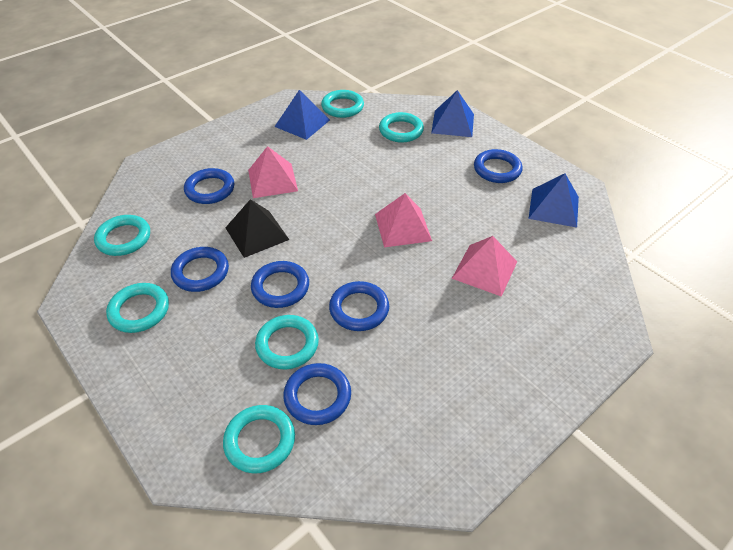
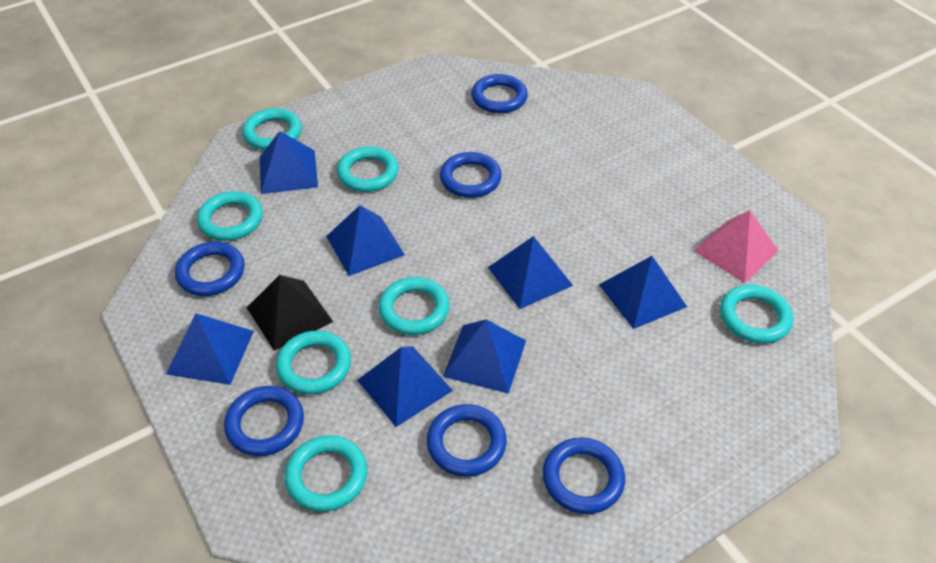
blue pyramid: 3 -> 7
pink pyramid: 3 -> 1
turquoise ring: 6 -> 7

